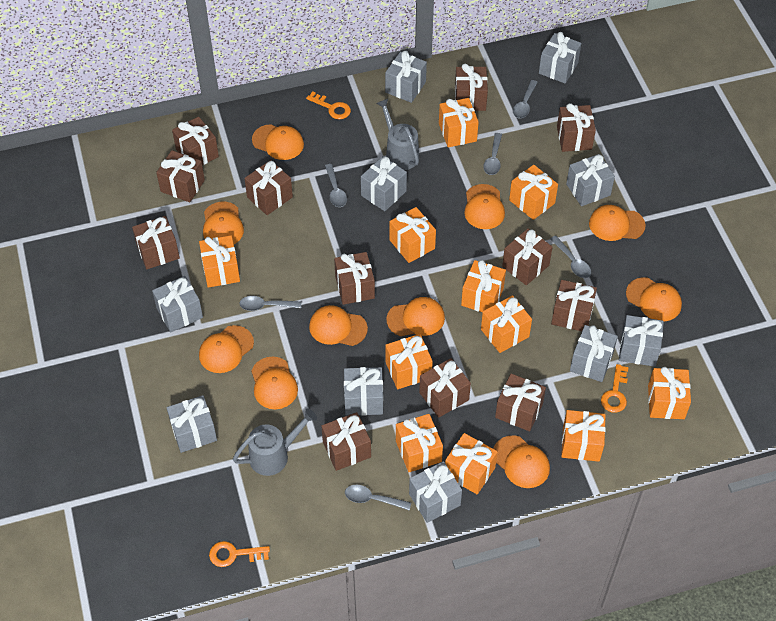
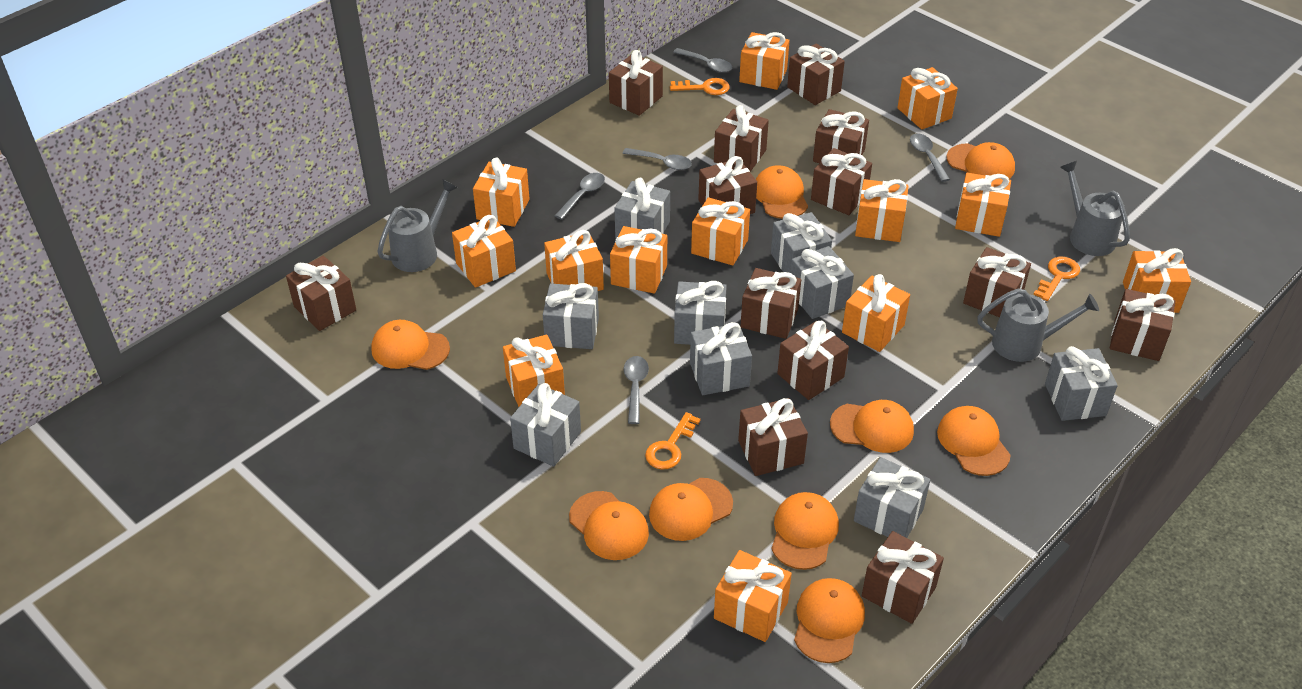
brown gift: 12 -> 13
grey gift: 10 -> 9
grey spoon: 6 -> 5
grey watering can: 2 -> 3
orange cap: 10 -> 9
orange gift: 11 -> 13

